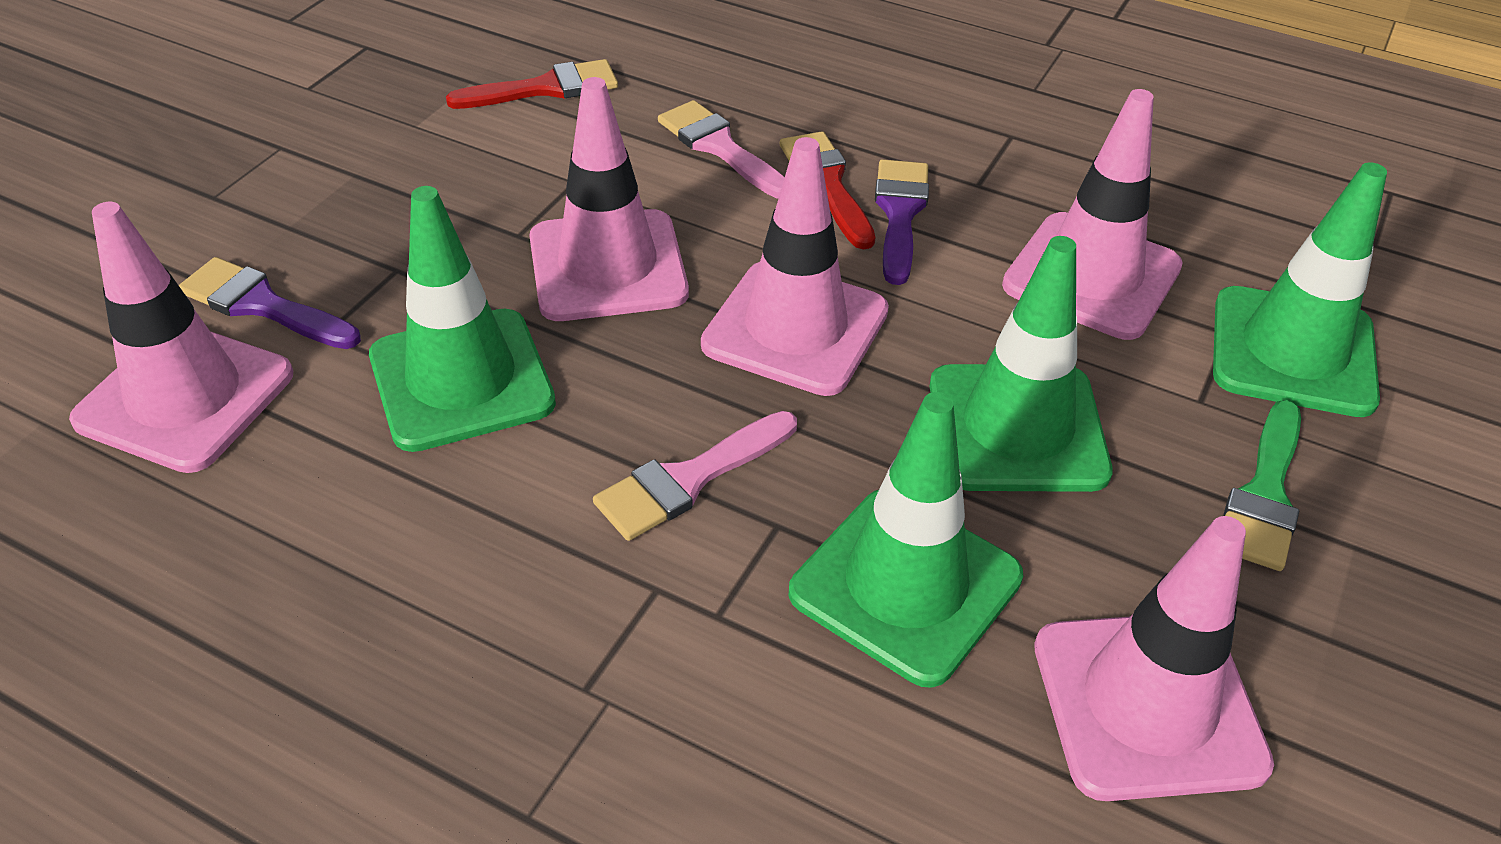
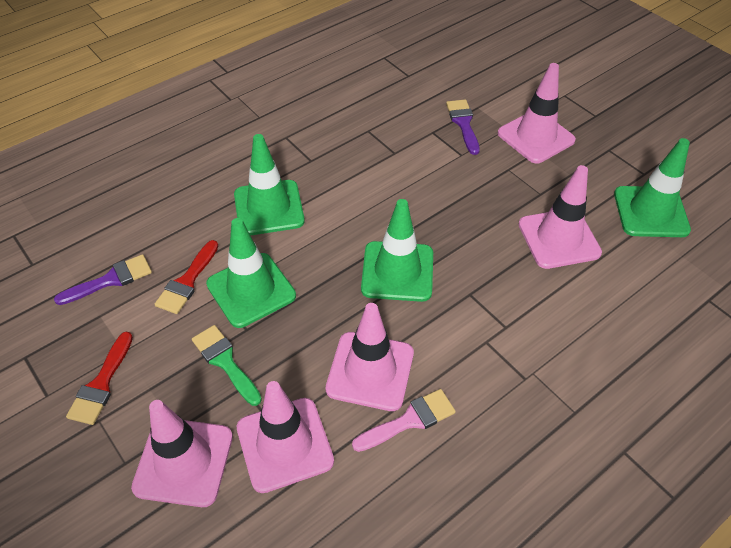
pink brush: 2 -> 1

